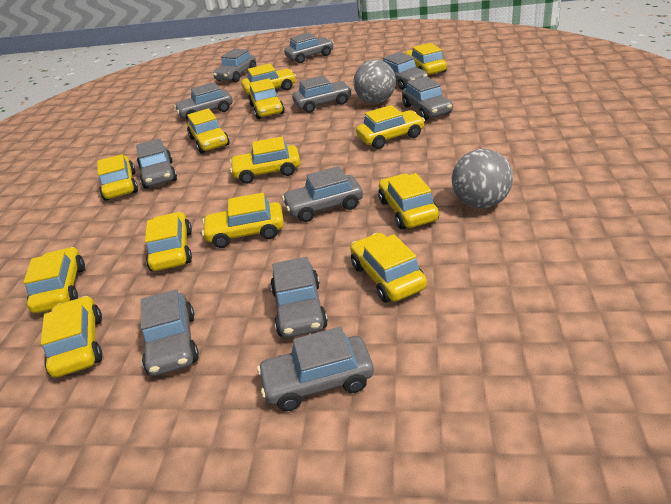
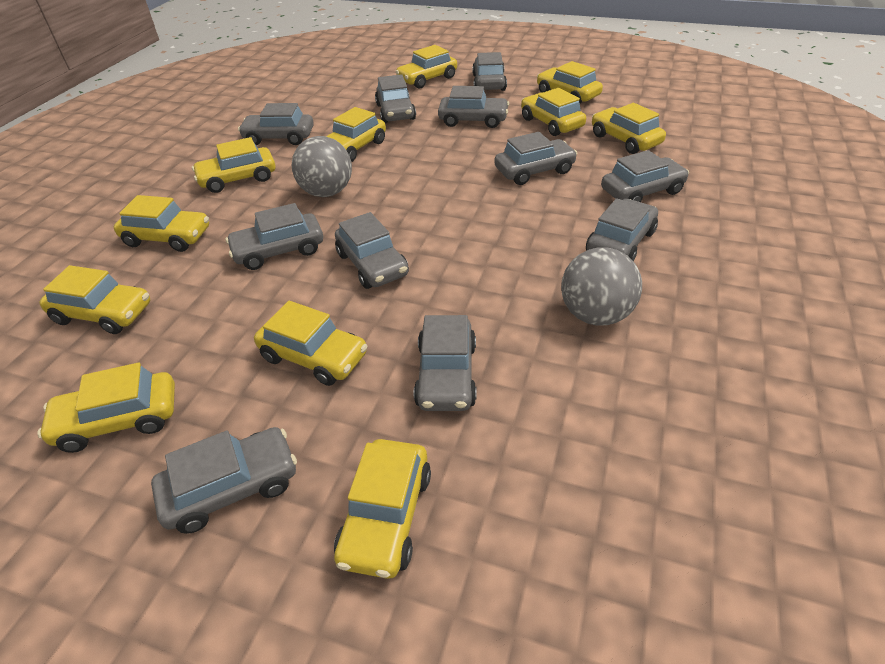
yellow car: 13 -> 11

